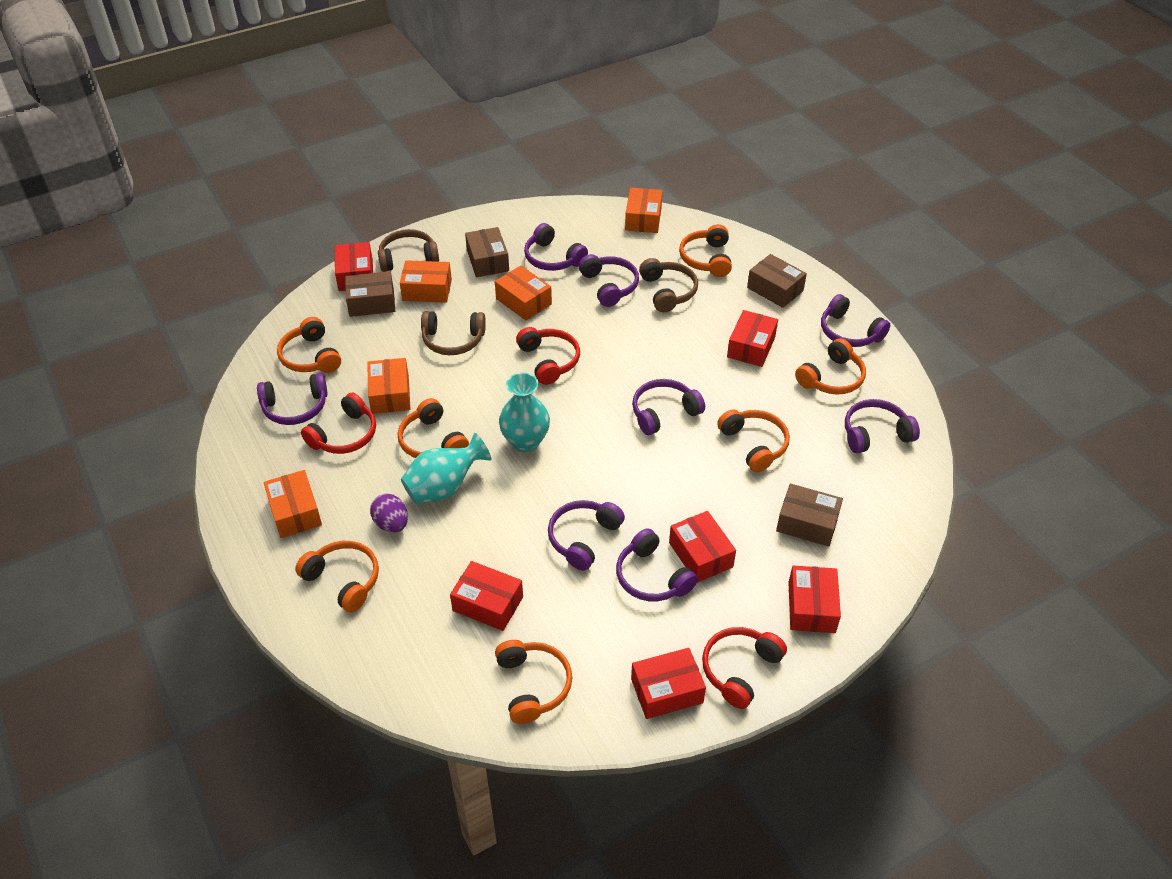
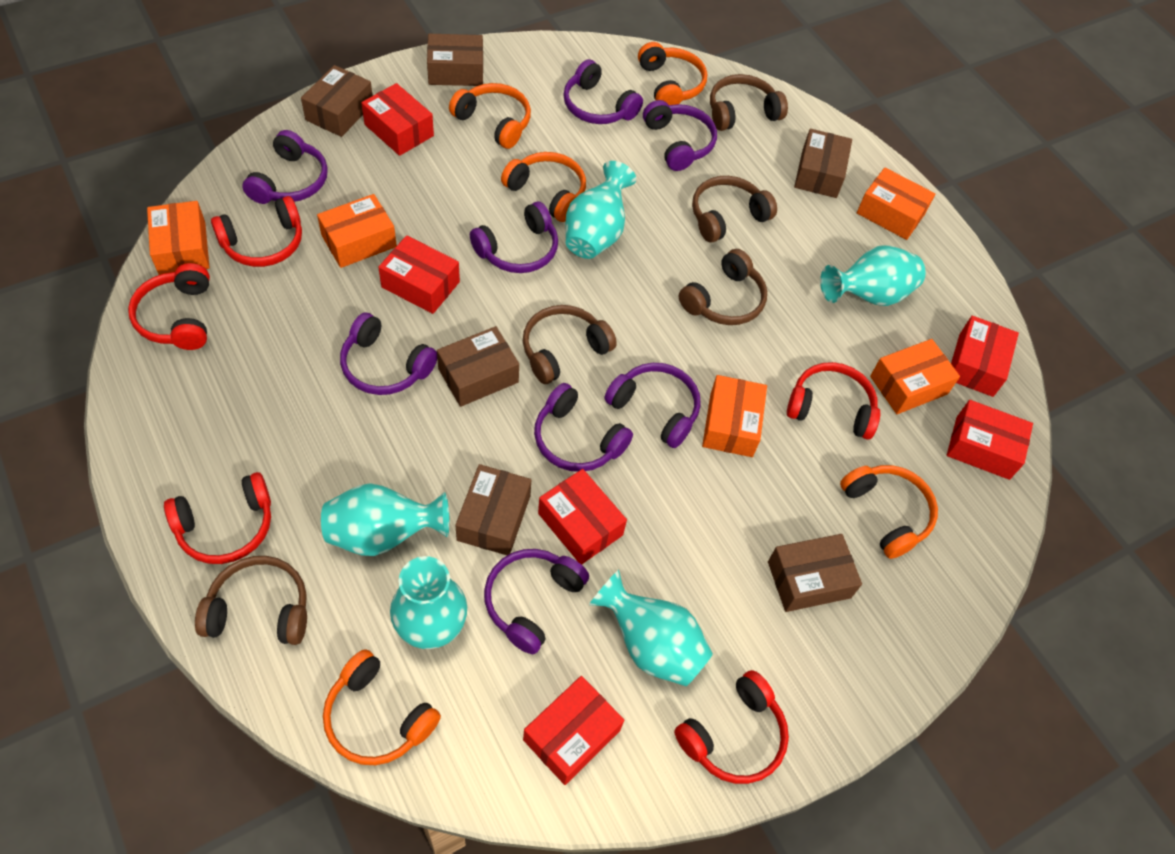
brown box: 4 -> 6
brown headphones: 3 -> 5
orange headphones: 7 -> 5
purple egg: 1 -> 0
red headphones: 3 -> 5
turquoise vase: 2 -> 5

